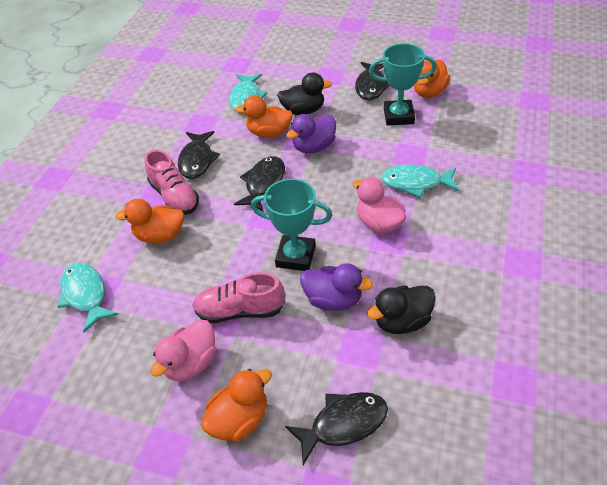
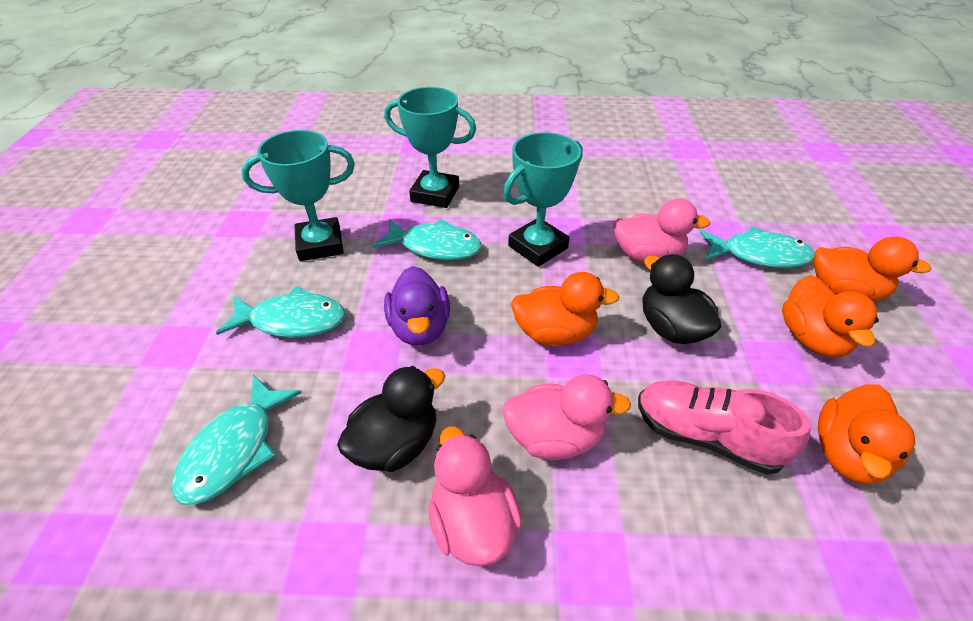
black fish: 4 -> 0
pink duck: 2 -> 3
pink shoe: 2 -> 1
purple duck: 2 -> 1
turquoise fish: 3 -> 4
turquoise trophy: 2 -> 3

